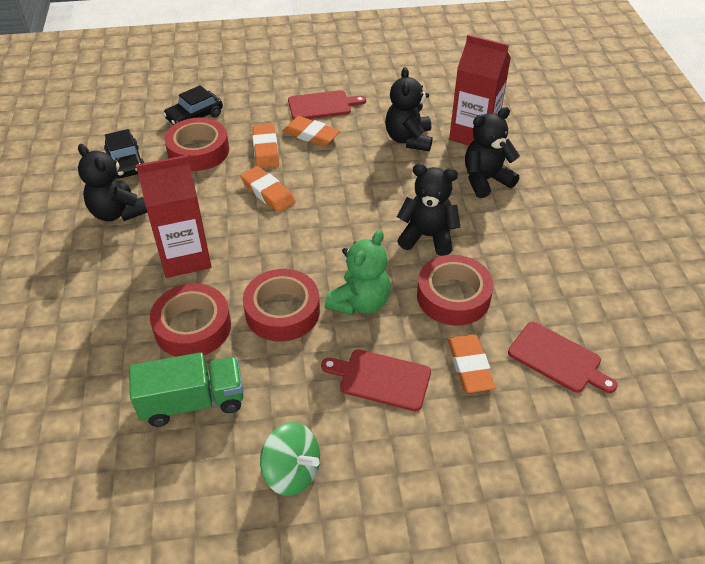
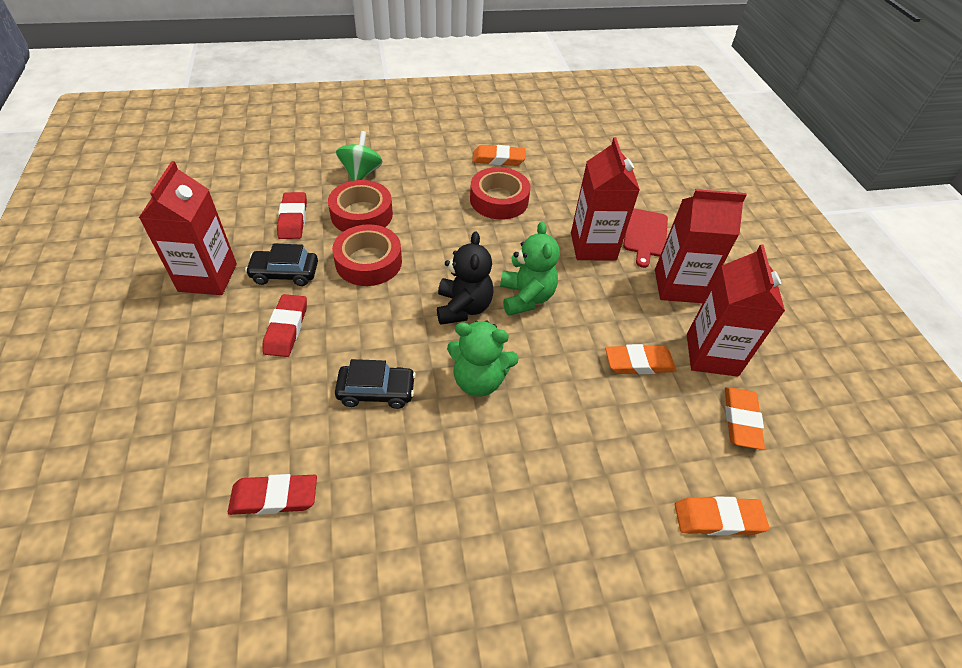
black teddy bear: 4 -> 1
green teddy bear: 1 -> 2
green truck: 1 -> 0
red carton: 2 -> 4
red cutting board: 3 -> 1
red eraser: 0 -> 3
red tape: 4 -> 3

